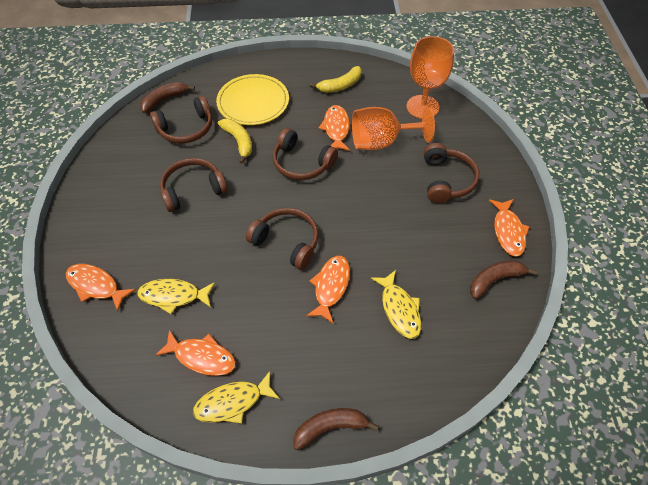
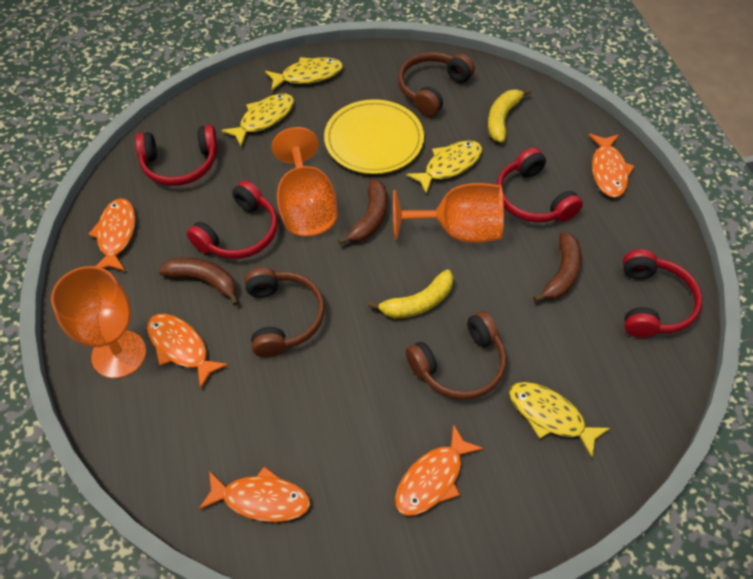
brown headphones: 5 -> 3
orange goblet: 2 -> 3
red headphones: 0 -> 4
yellow fish: 3 -> 4

